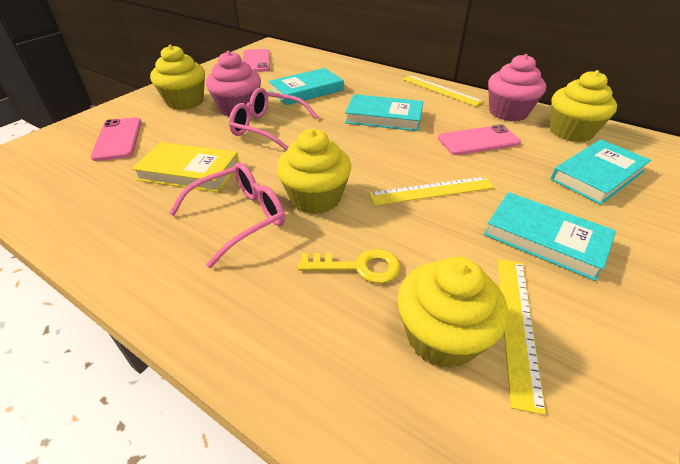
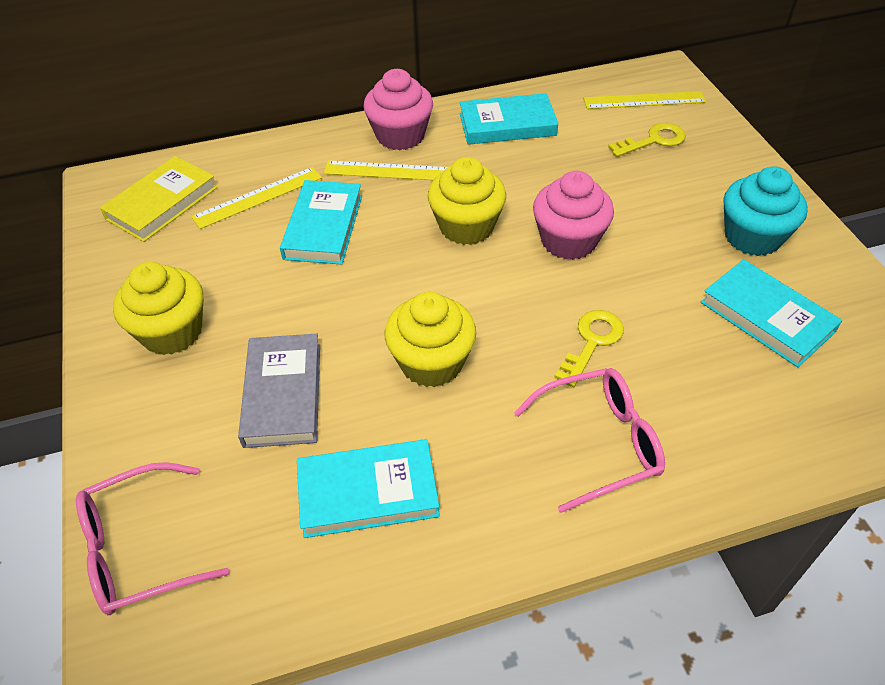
grey book: 0 -> 1
pink phone: 3 -> 0
turquoise cupcake: 0 -> 1
yellow cupcake: 4 -> 3
yellow key: 1 -> 2

